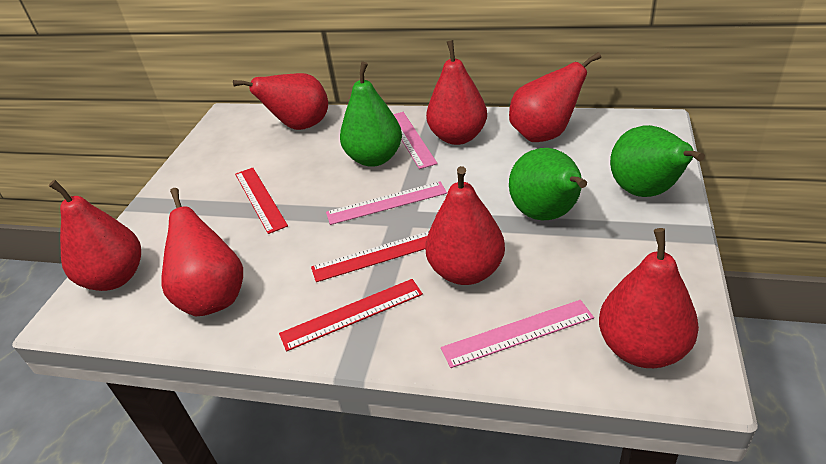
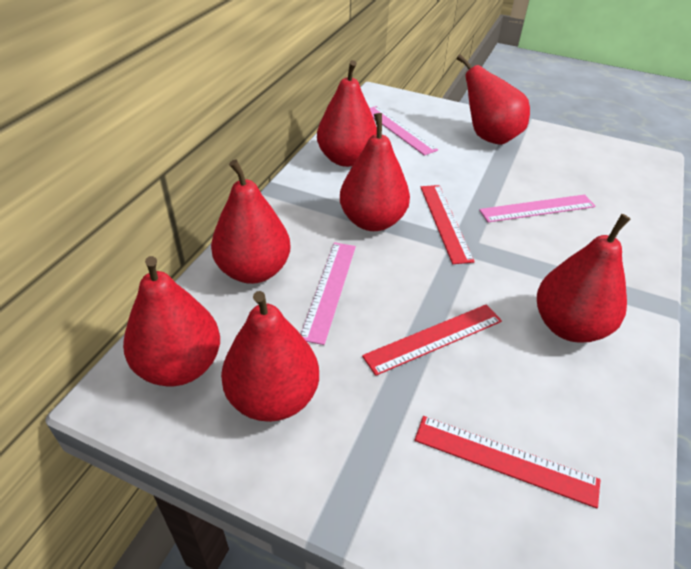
green pear: 3 -> 0

